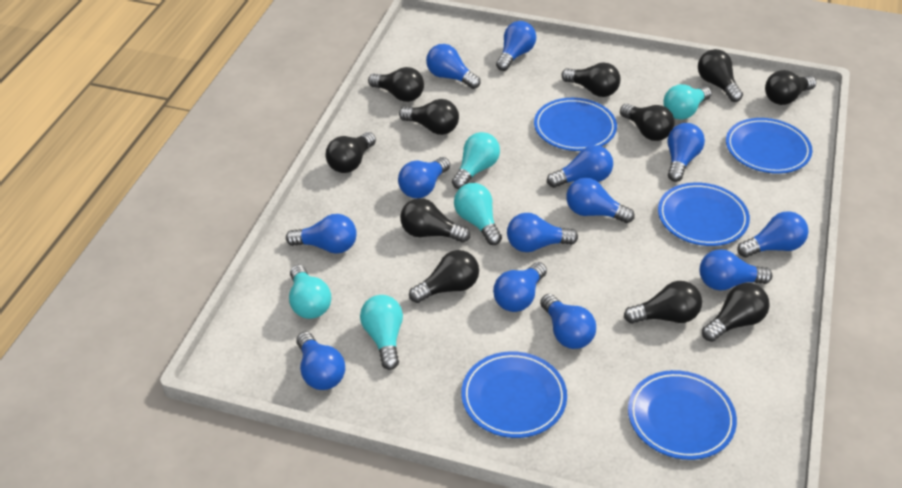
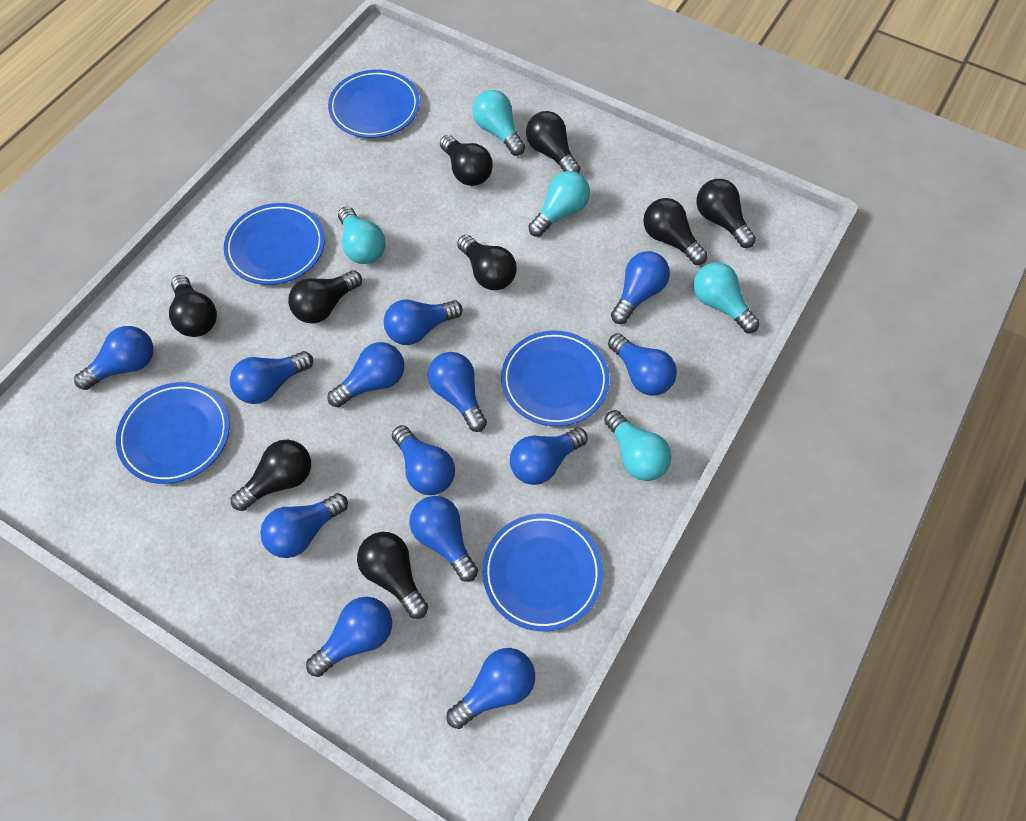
black light bulb: 11 -> 9

